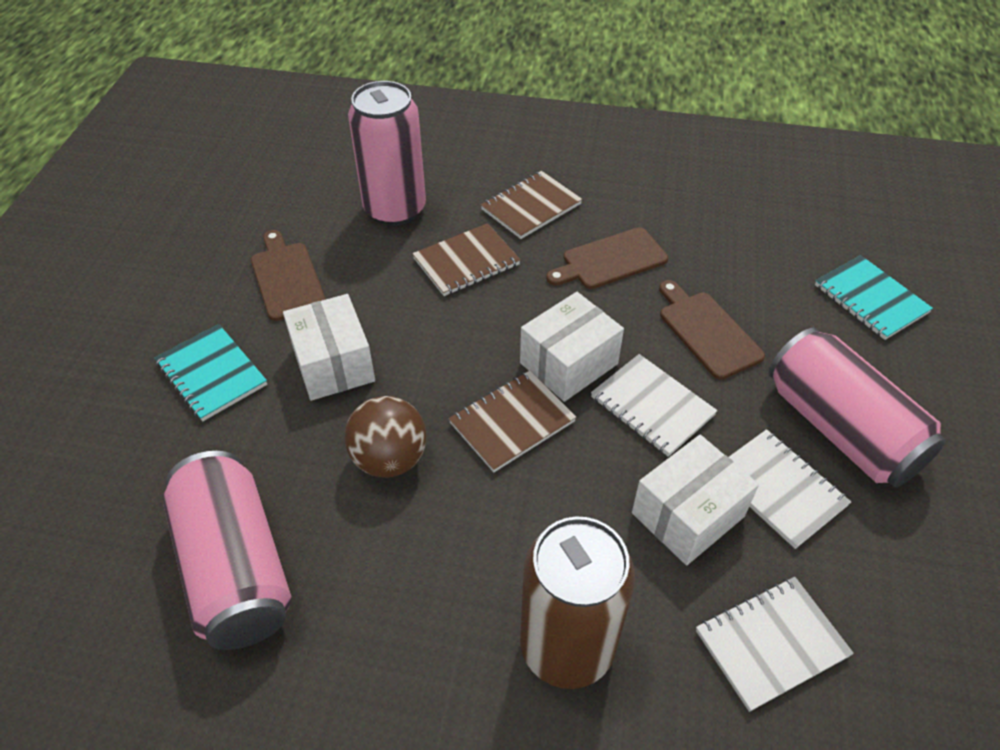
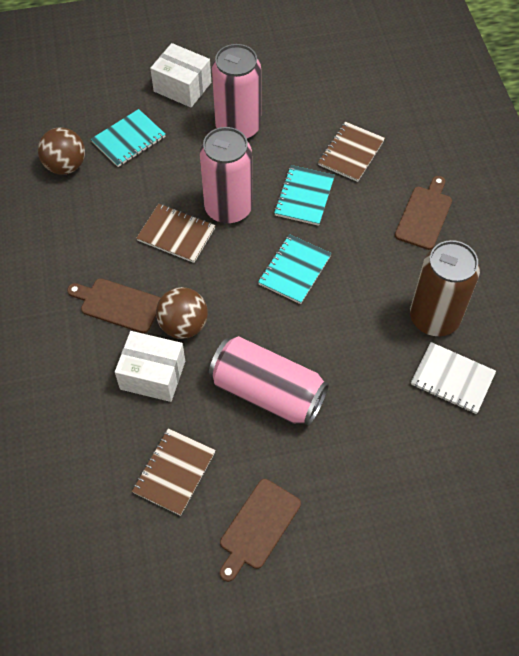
brown ball: 1 -> 2
turquoise notebook: 2 -> 3
white box: 3 -> 2
white notebook: 3 -> 1

